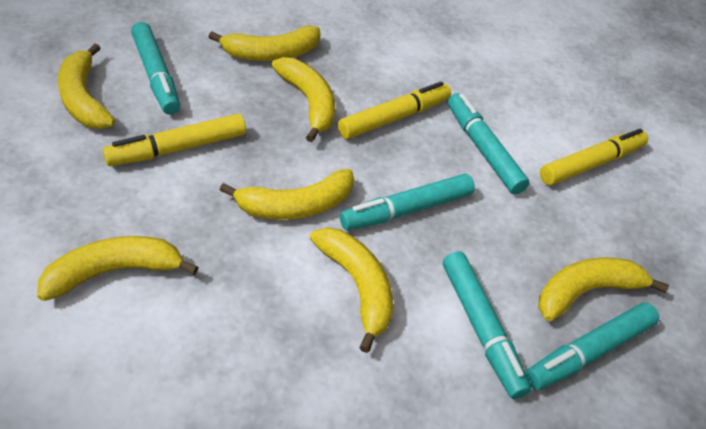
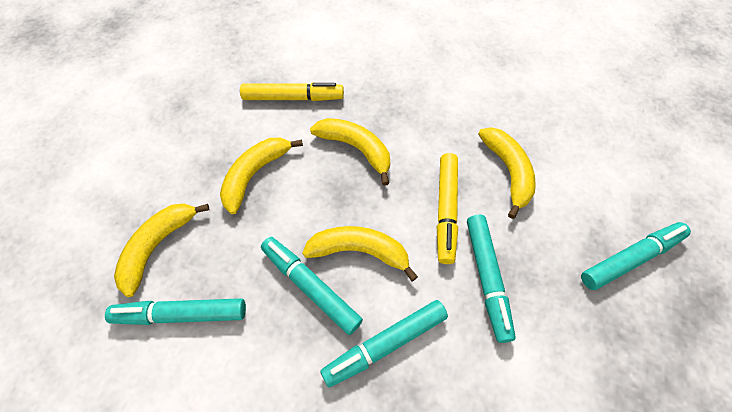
yellow banana: 7 -> 5
yellow marker: 3 -> 2

